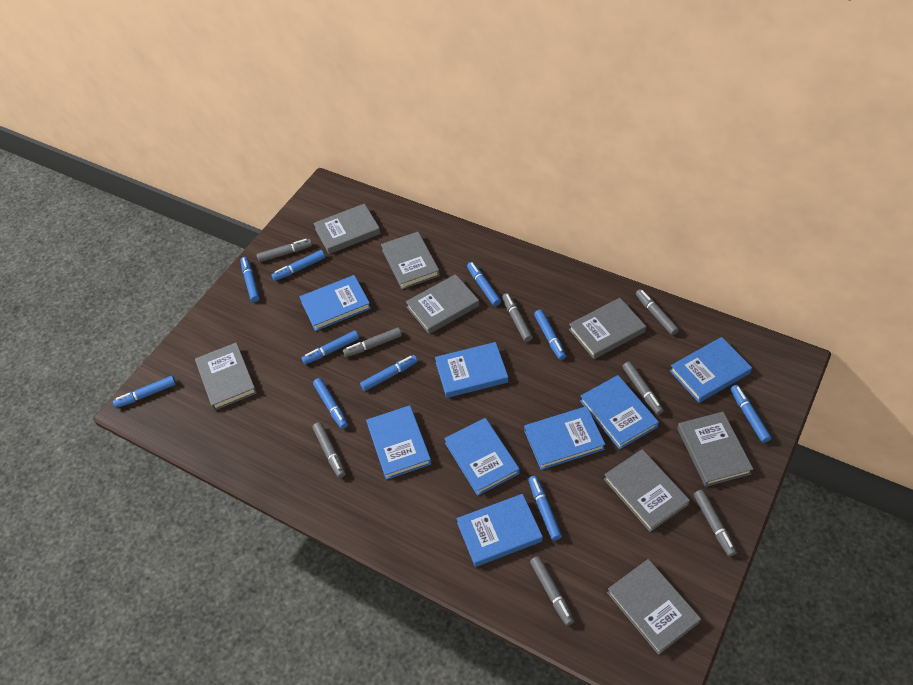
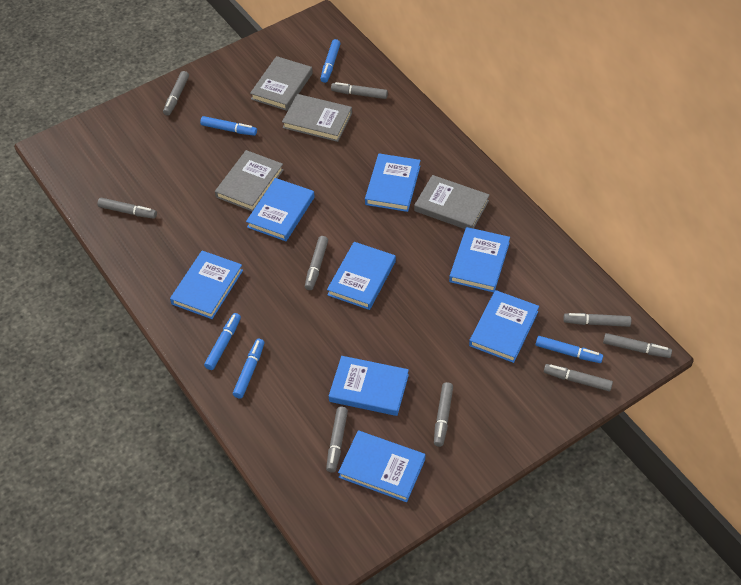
blue marker: 10 -> 5
grey book: 8 -> 4
grey marker: 8 -> 9

